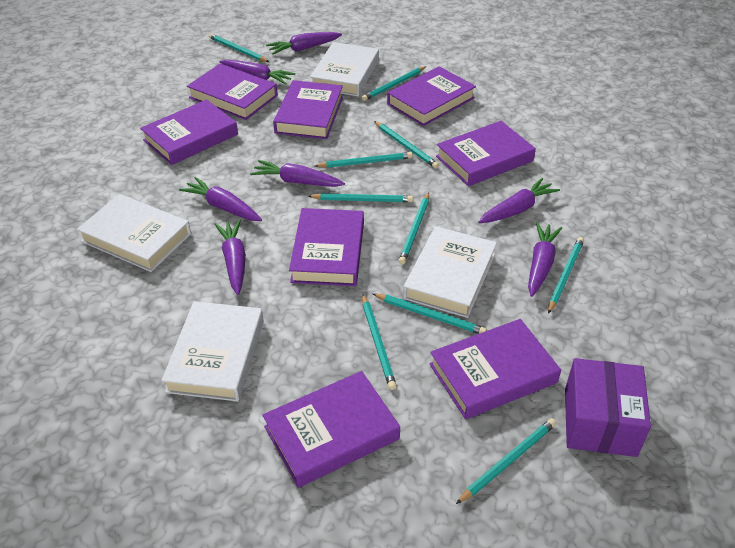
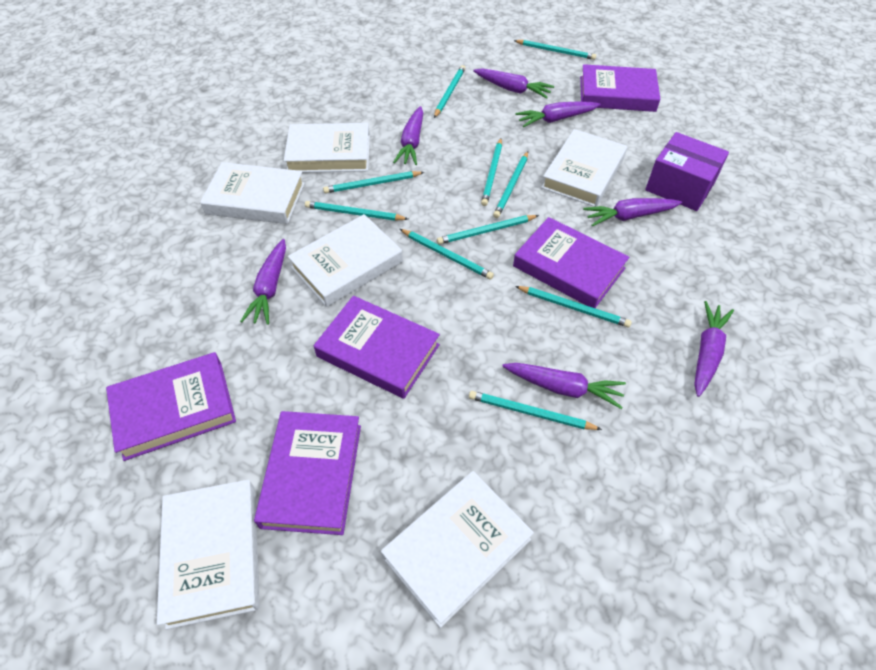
purple book: 8 -> 5
white book: 4 -> 6

